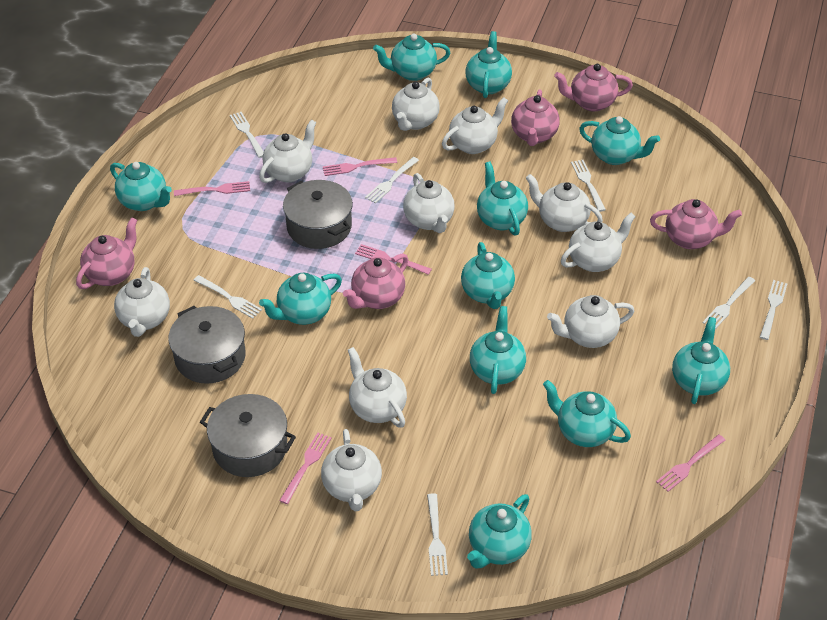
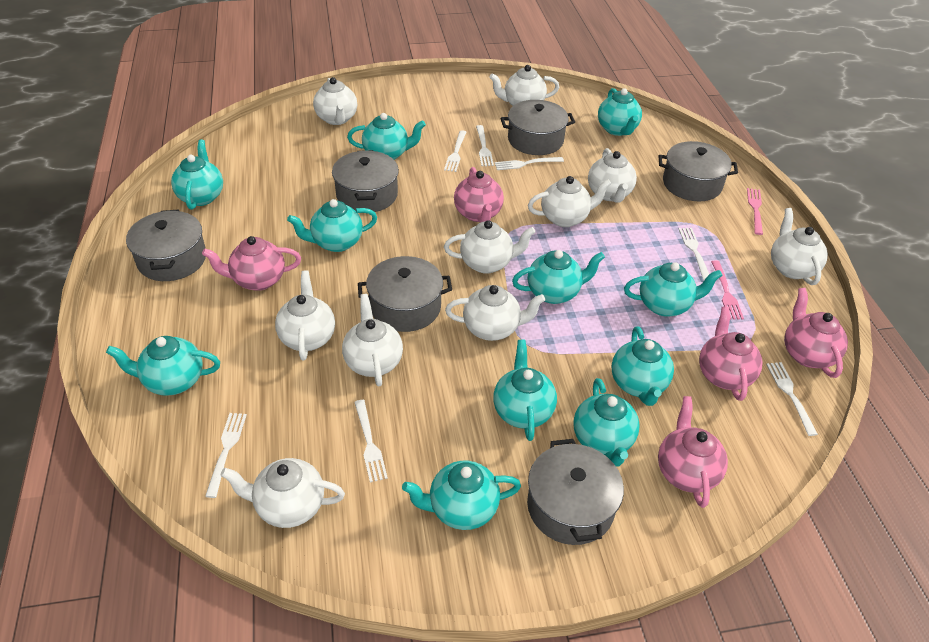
grey pot: 3 -> 6
pink fork: 5 -> 2

